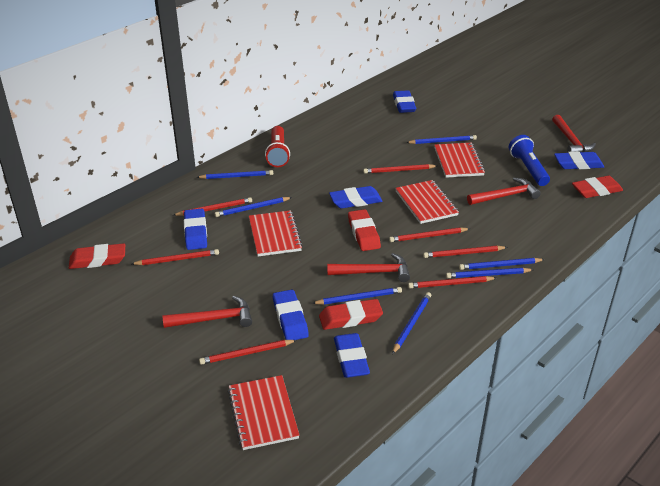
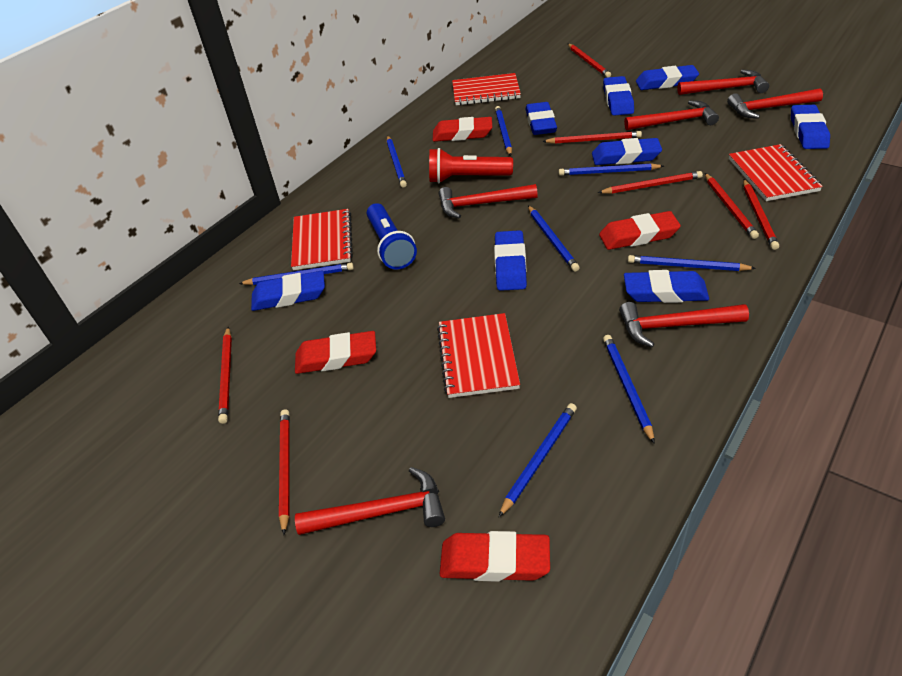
blue eraser: 6 -> 8
blue pencil: 7 -> 8
red hammer: 4 -> 6

